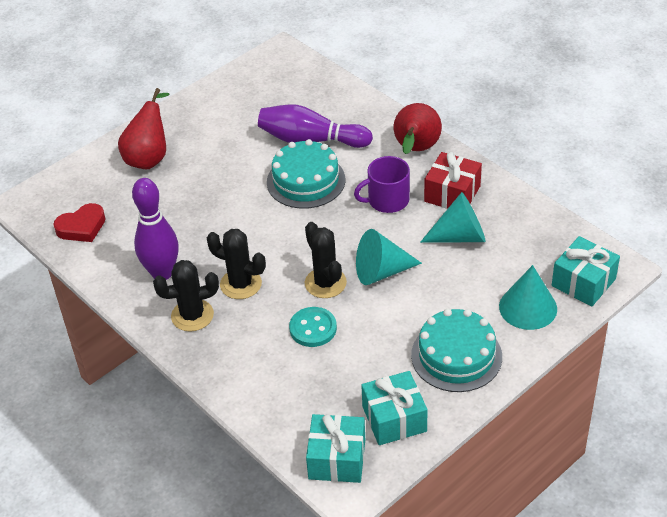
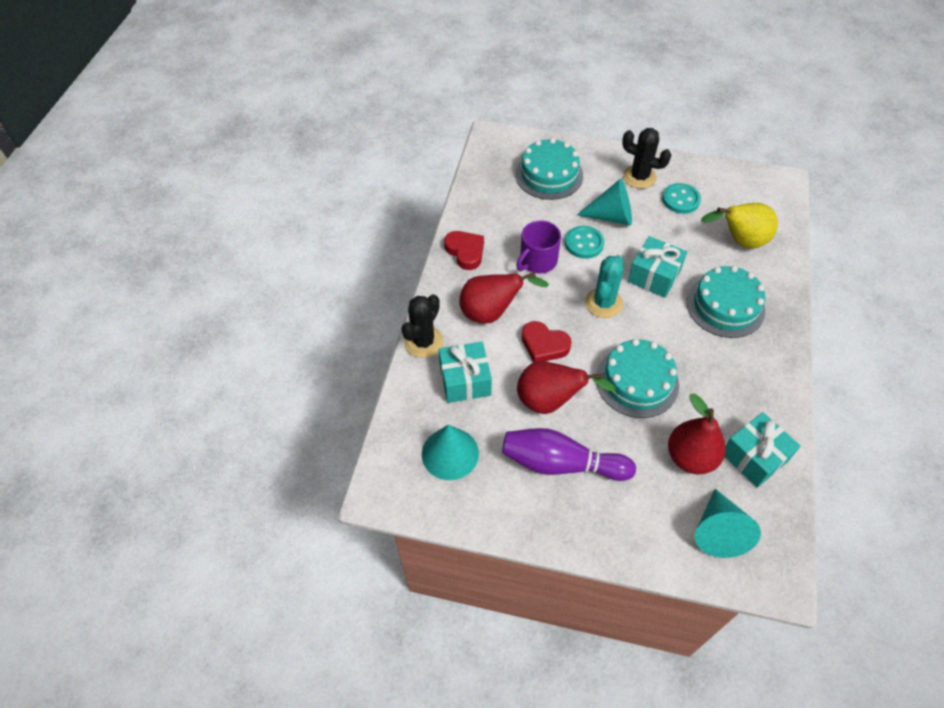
black cactus: 3 -> 2
purple bowling pin: 2 -> 1
red gift: 1 -> 0
red heart: 1 -> 2
red pear: 2 -> 3
turquoise button: 1 -> 2
turquoise cactus: 0 -> 1
turquoise cake: 2 -> 3
yellow pear: 0 -> 1

